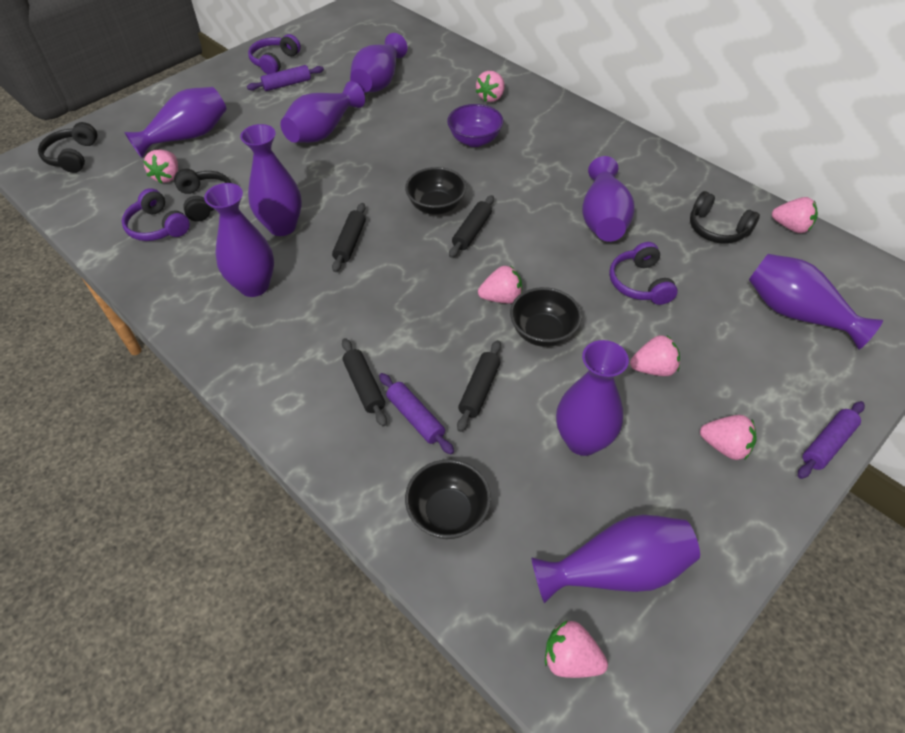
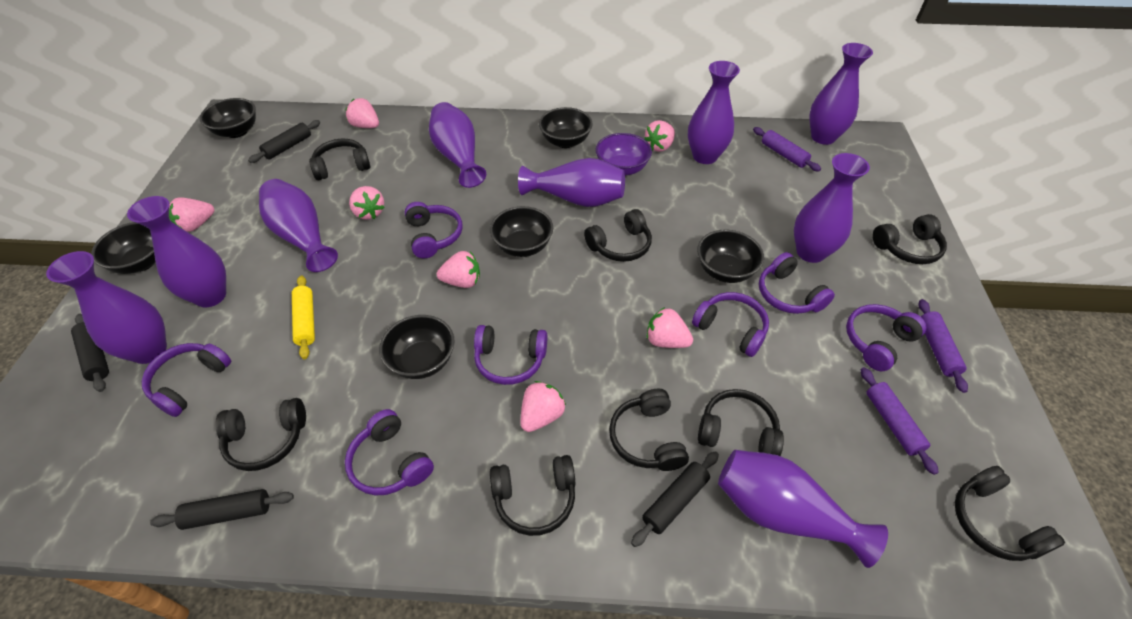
black bowl: 3 -> 6
black headphones: 3 -> 8
purple headphones: 3 -> 7
yellow rolling pin: 0 -> 1

